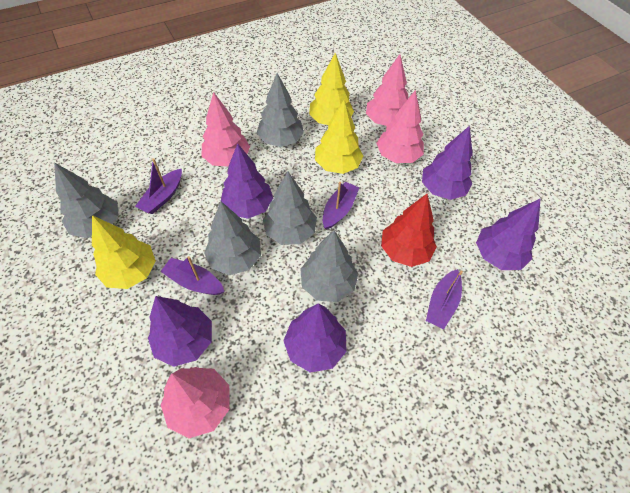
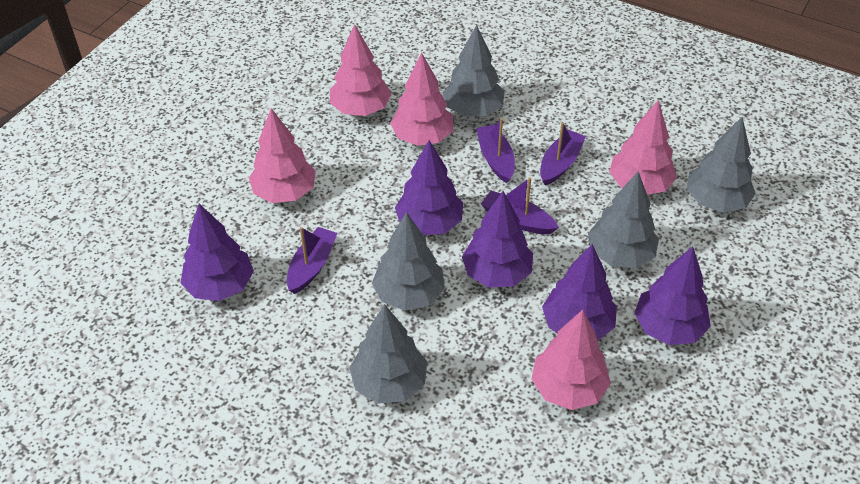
pink tree: 4 -> 5
red tree: 1 -> 0
yellow tree: 3 -> 0

